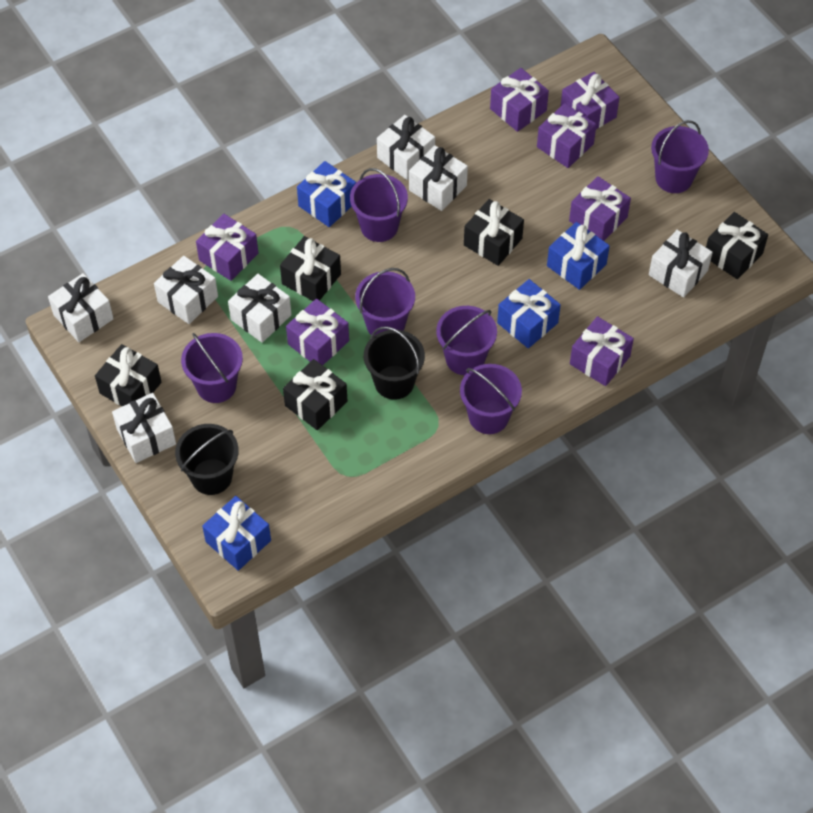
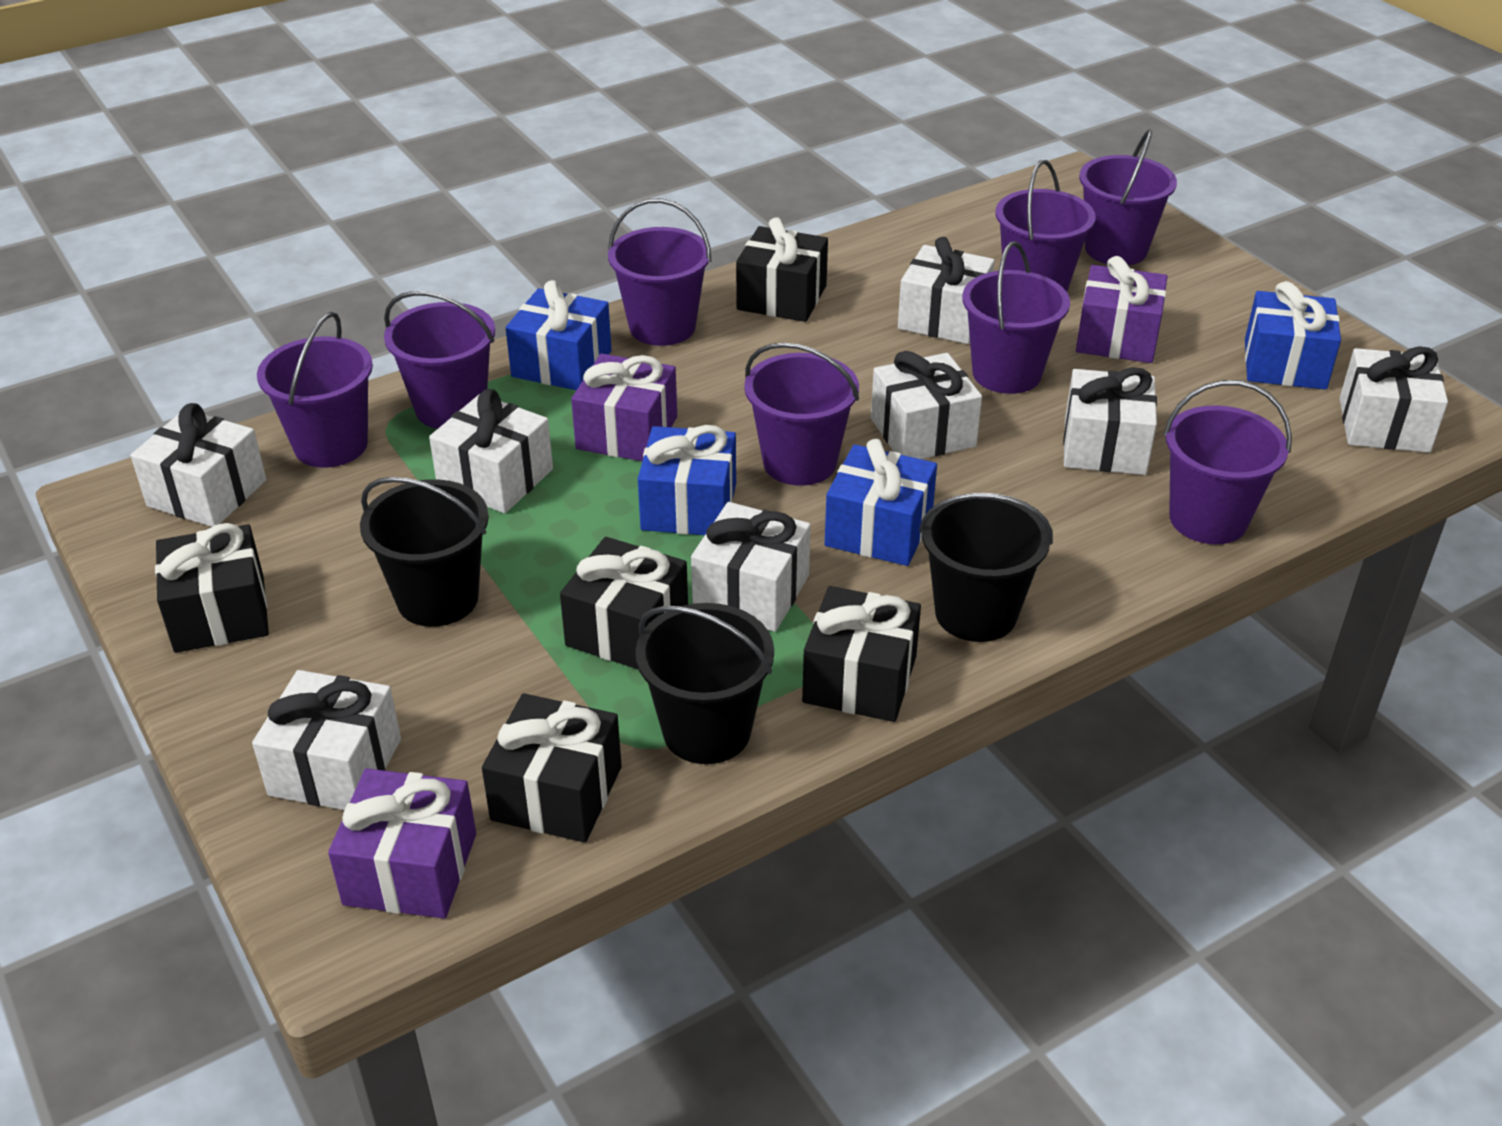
black bucket: 2 -> 3
purple bucket: 6 -> 8
purple gift: 7 -> 3
white gift: 7 -> 8

